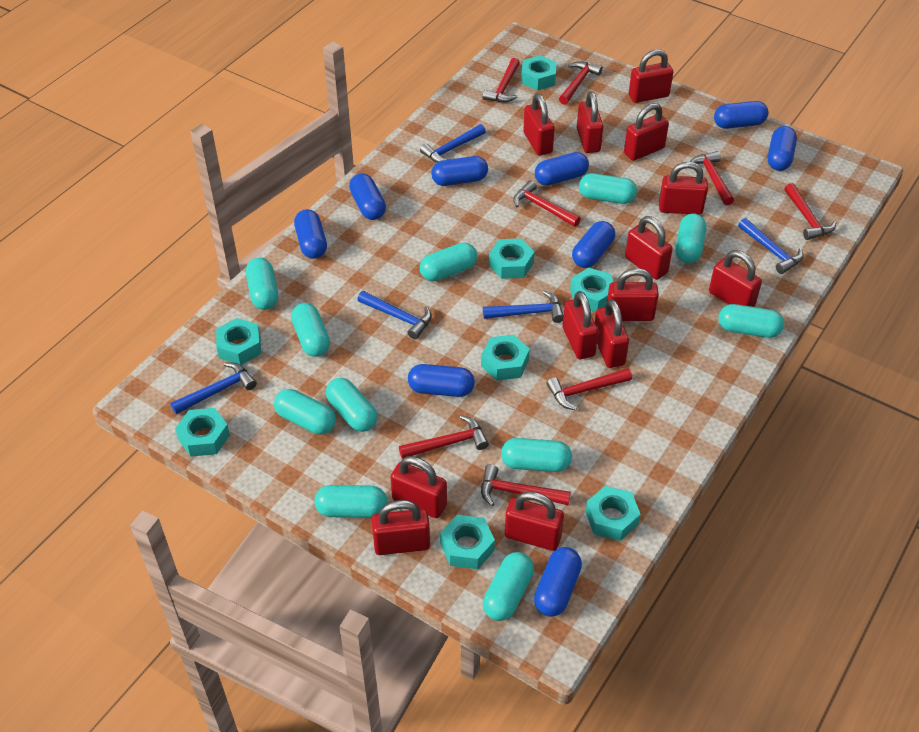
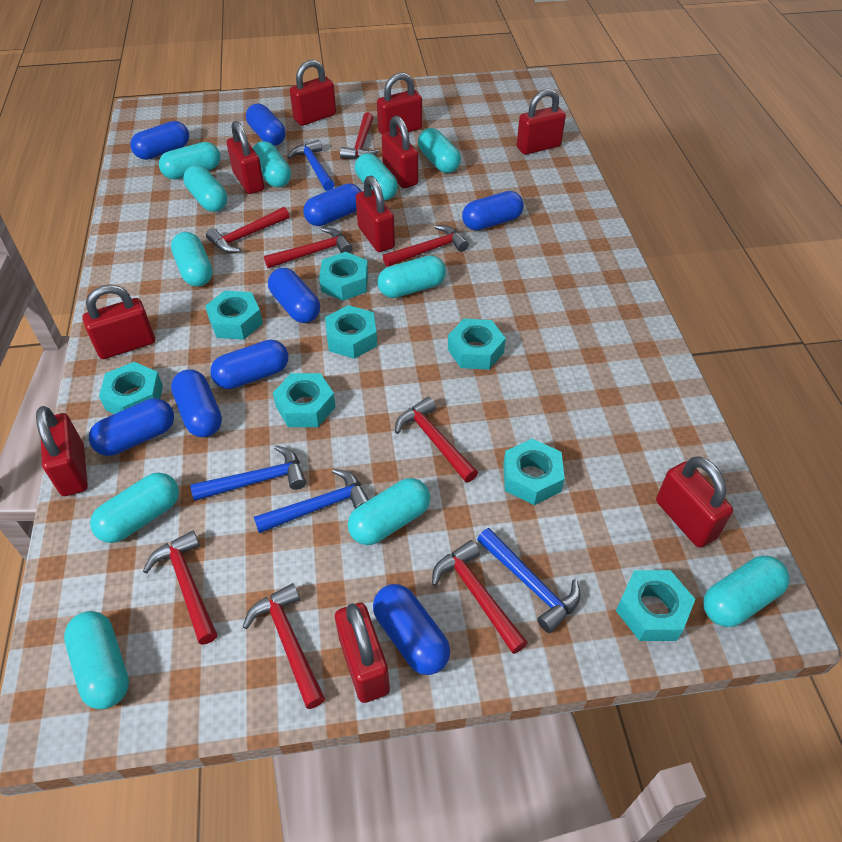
blue hammer: 5 -> 4
red padlock: 13 -> 10

